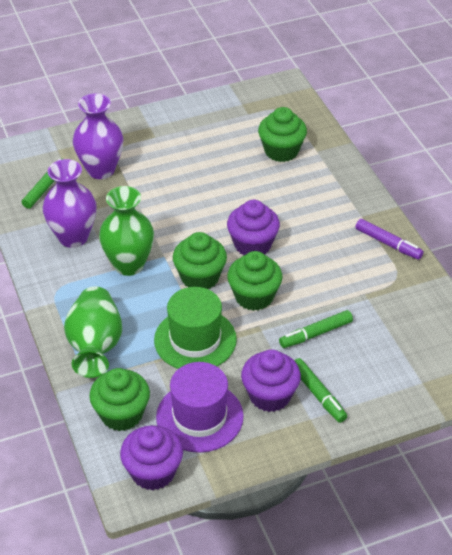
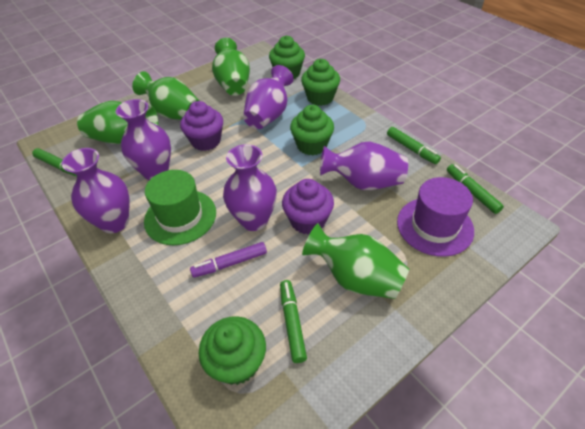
green marker: 3 -> 4
green vase: 2 -> 4
purple cupcake: 3 -> 2
purple vase: 2 -> 5

